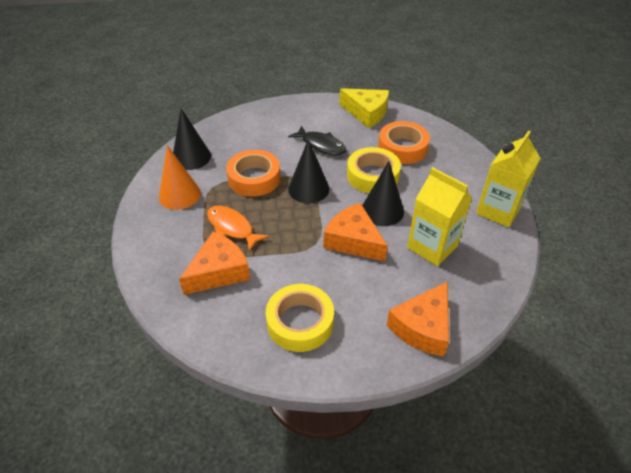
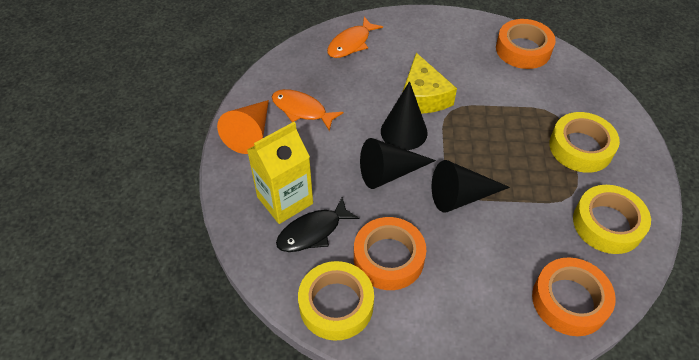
orange cheese: 3 -> 0
orange fish: 1 -> 2
orange tape: 2 -> 3
yellow carton: 2 -> 1
yellow tape: 2 -> 3

